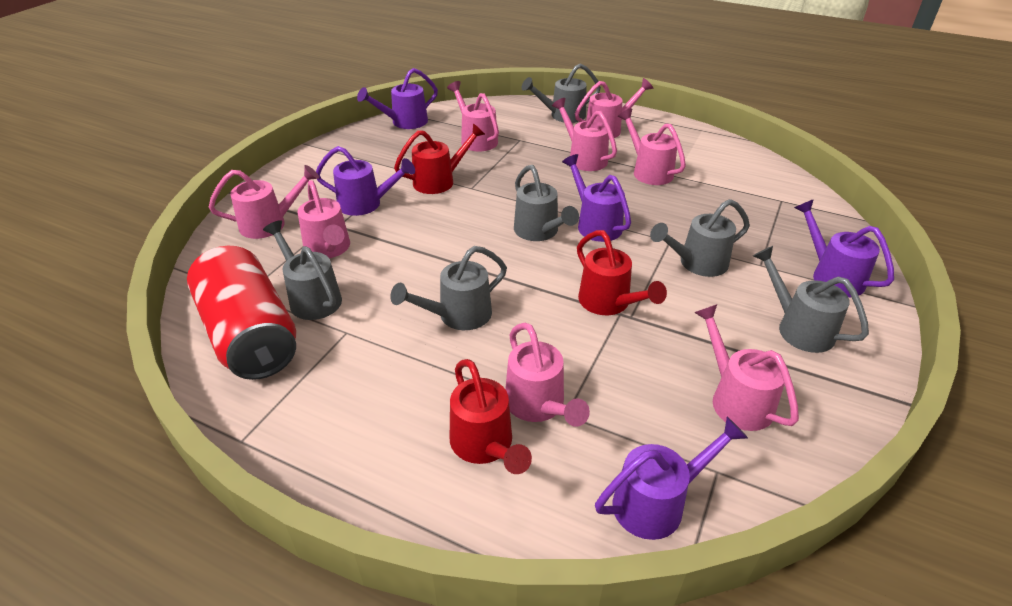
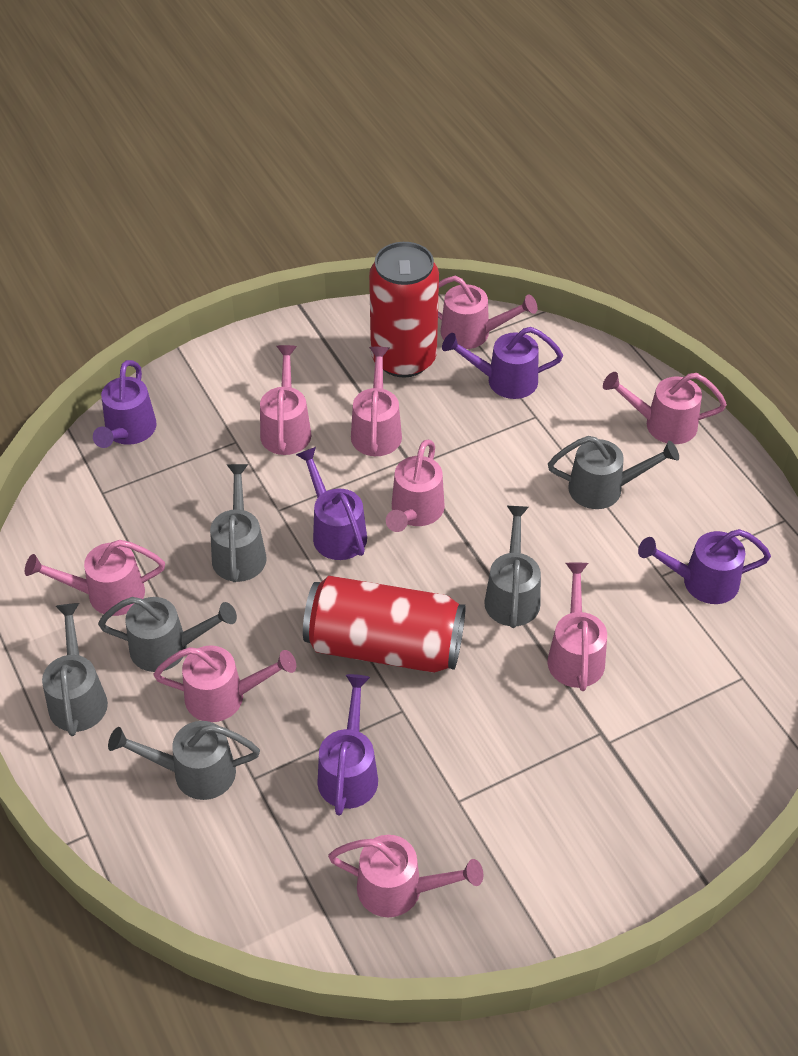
pink watering can: 8 -> 9
red can: 1 -> 2
red watering can: 3 -> 0

